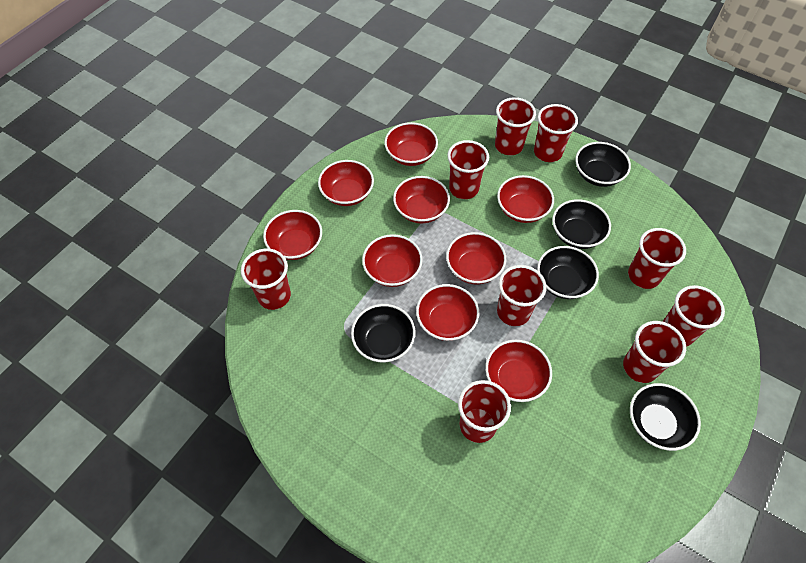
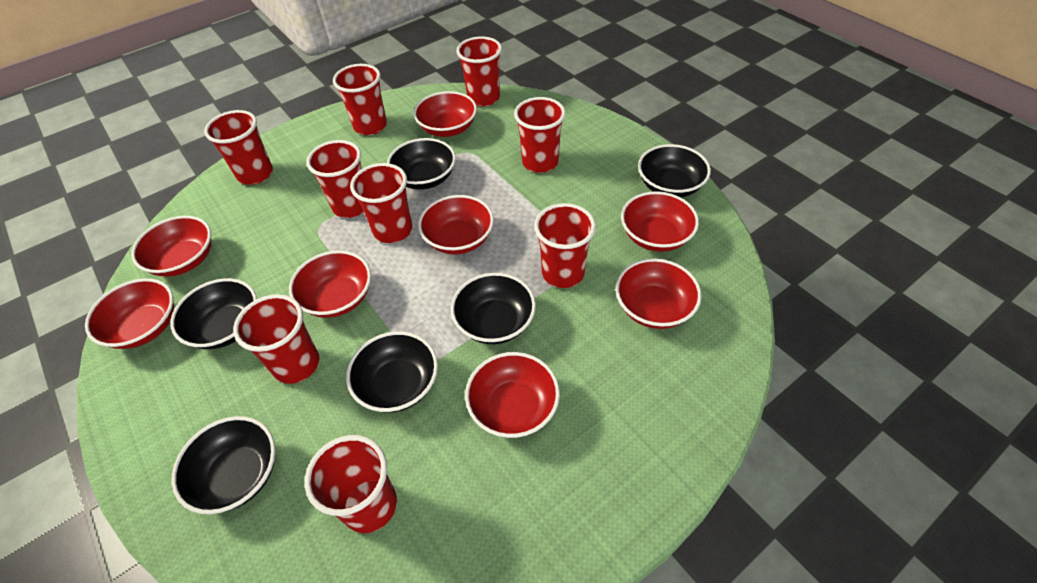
black bowl: 5 -> 6
red bowl: 9 -> 8

